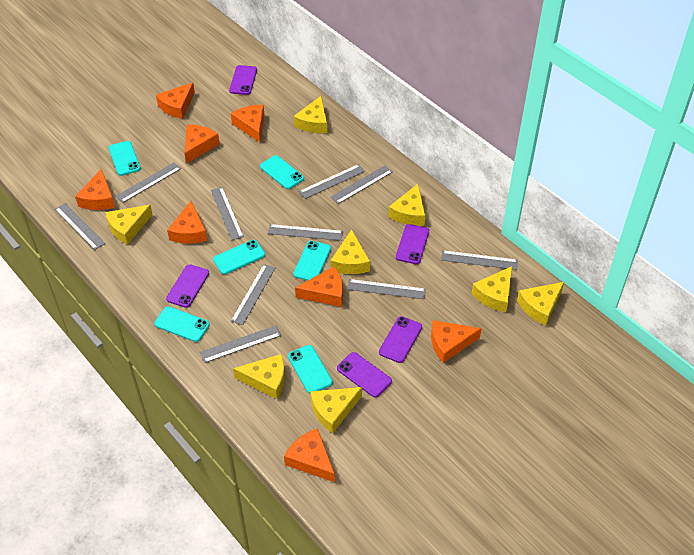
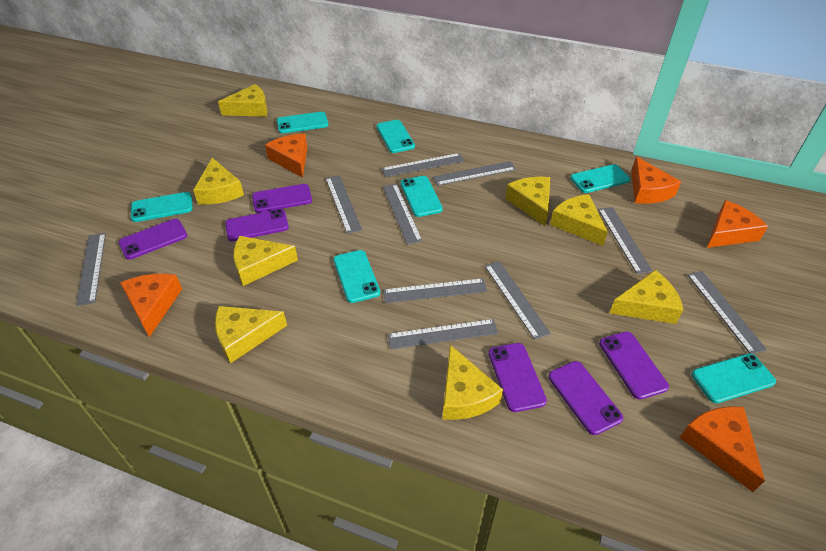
orange cheese: 8 -> 5
purple phone: 5 -> 6
turquoise phone: 6 -> 7

